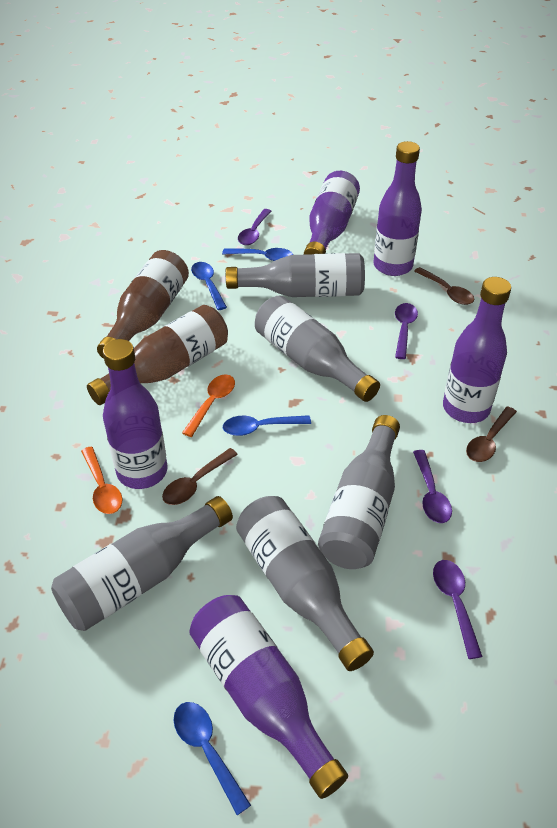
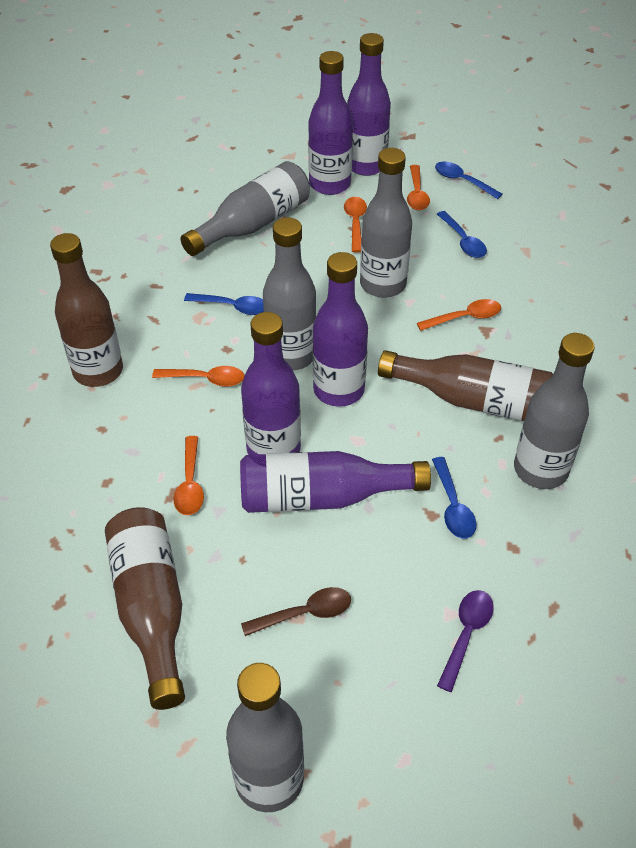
brown bottle: 2 -> 3
brown spoon: 3 -> 1
orange spoon: 2 -> 5
purple spoon: 4 -> 1

